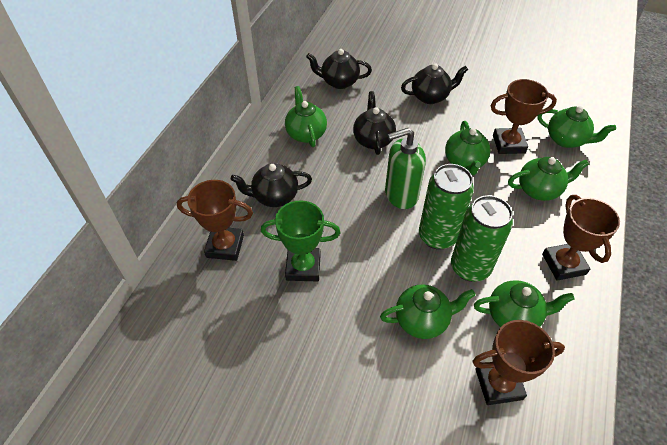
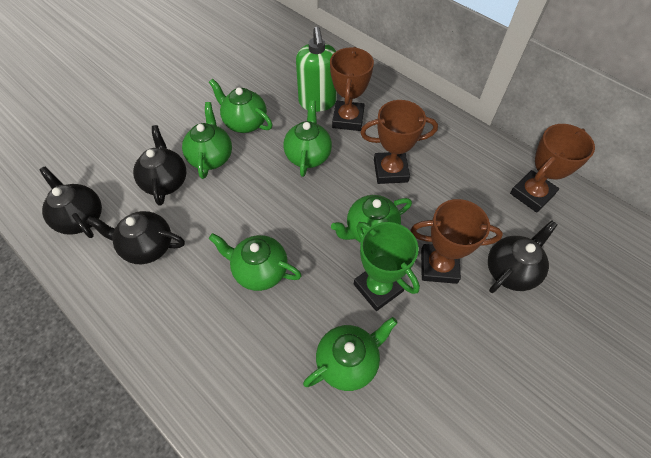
green can: 2 -> 0

